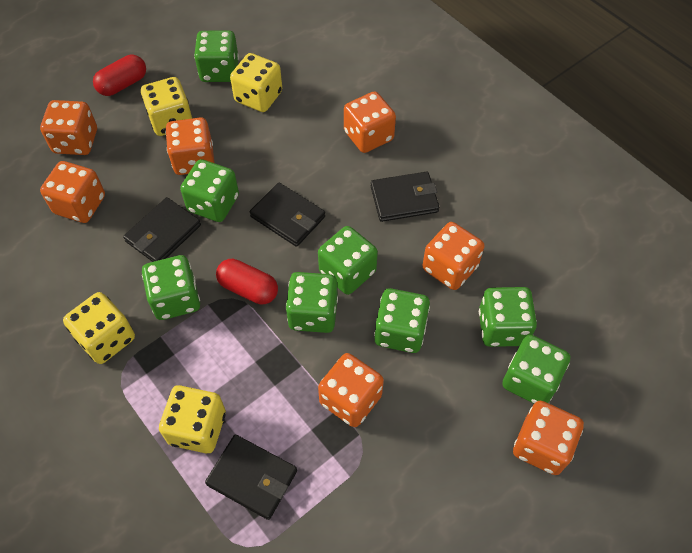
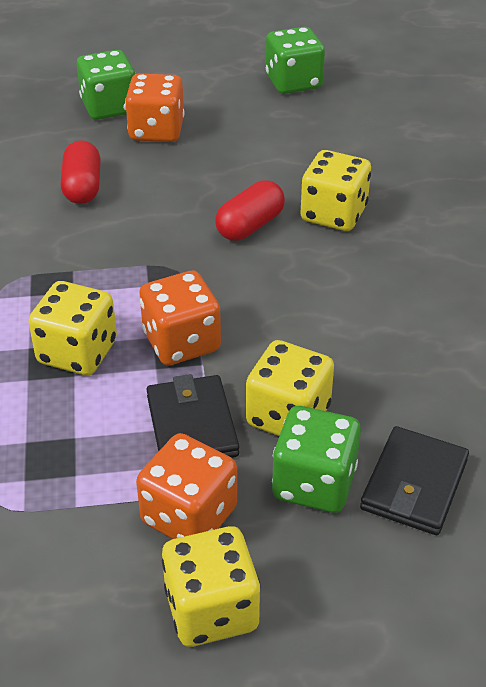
black wallet: 4 -> 2
green dice: 8 -> 3
orange dice: 7 -> 3

